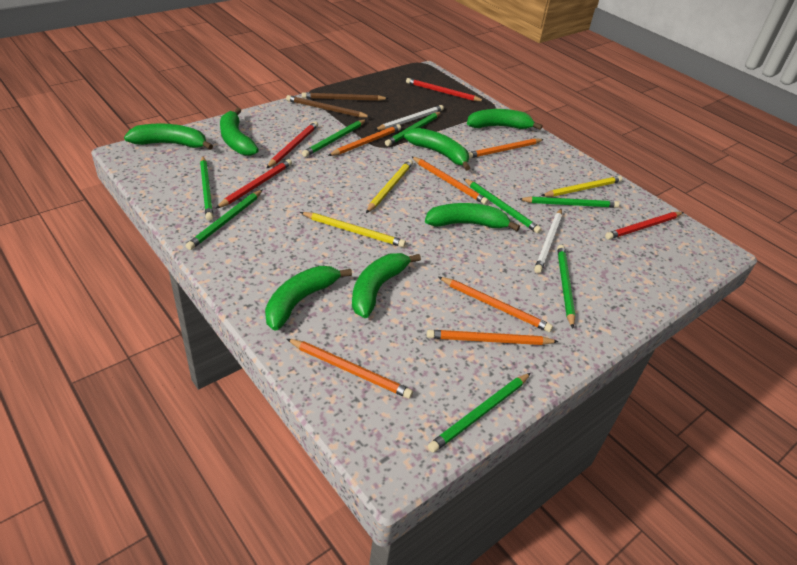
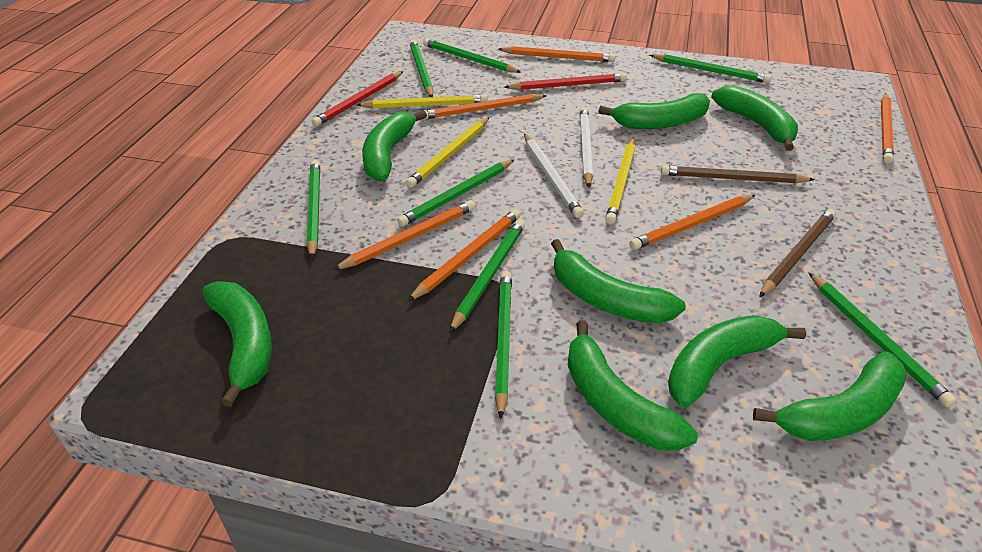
green banana: 7 -> 8
red pencil: 4 -> 2

